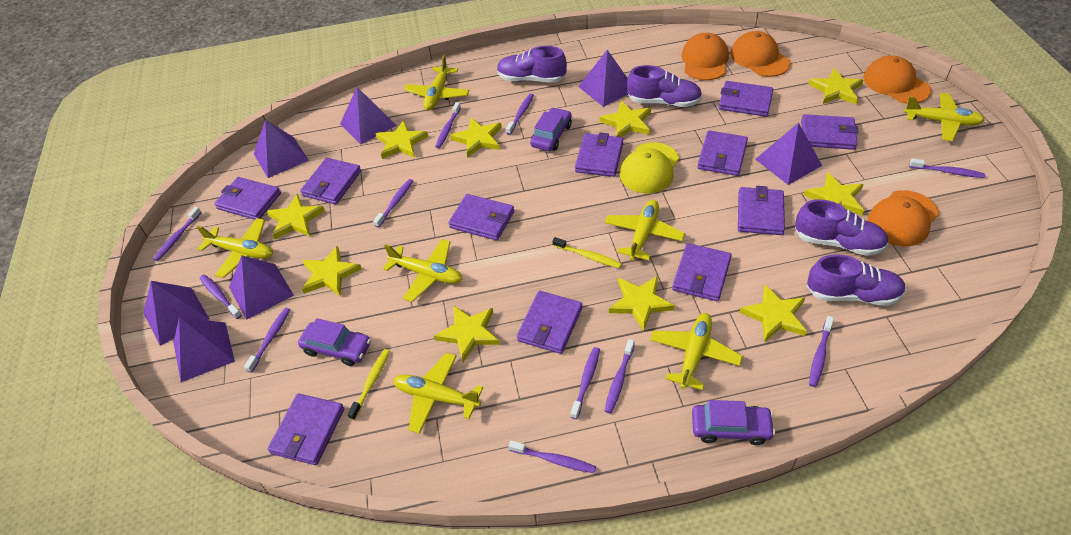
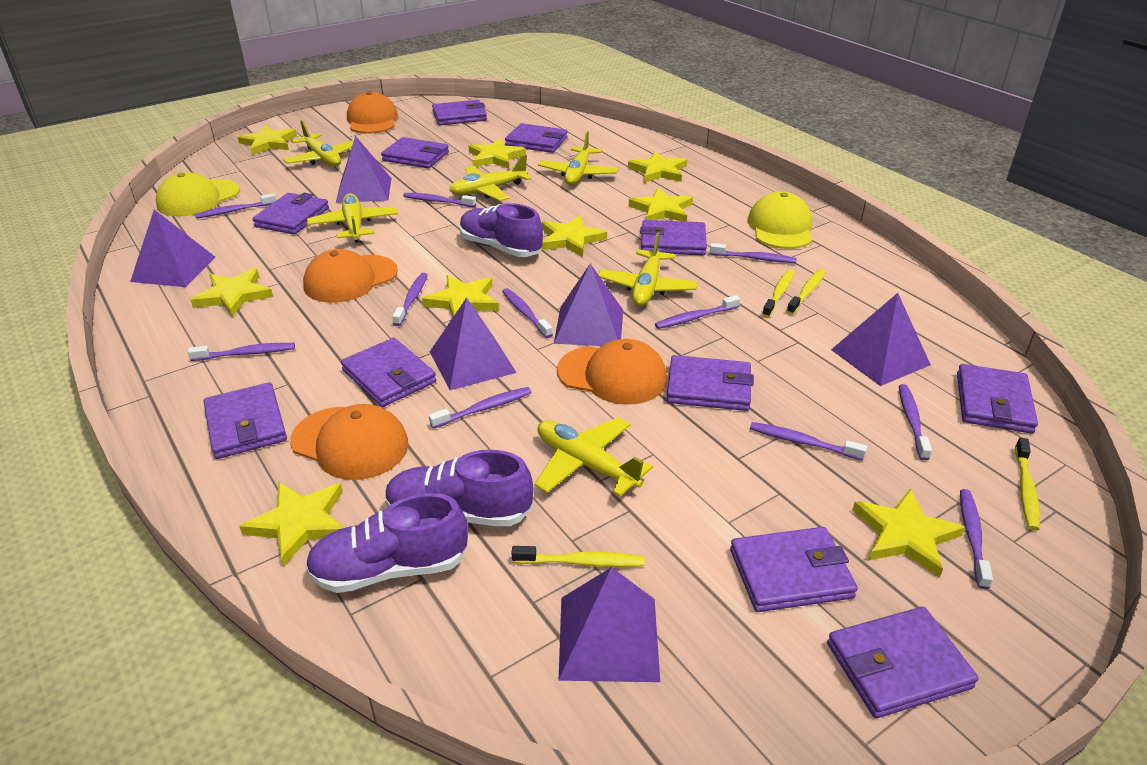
purple car: 3 -> 0
purple pyramid: 7 -> 6
purple shoe: 4 -> 3
yellow cap: 1 -> 2
yellow plane: 7 -> 6
yellow star: 10 -> 9
yellow toothbrush: 2 -> 4

